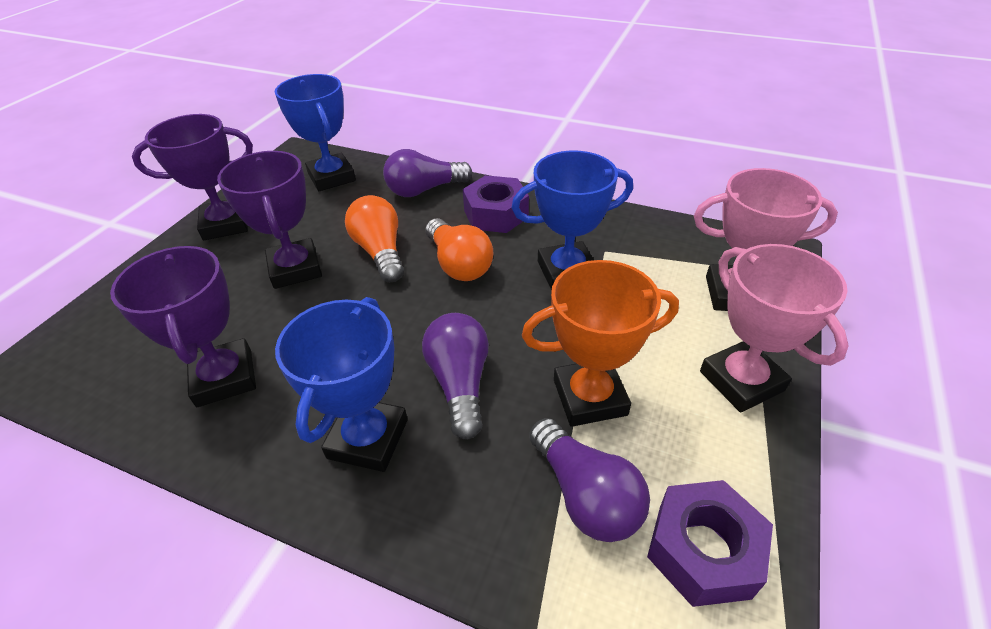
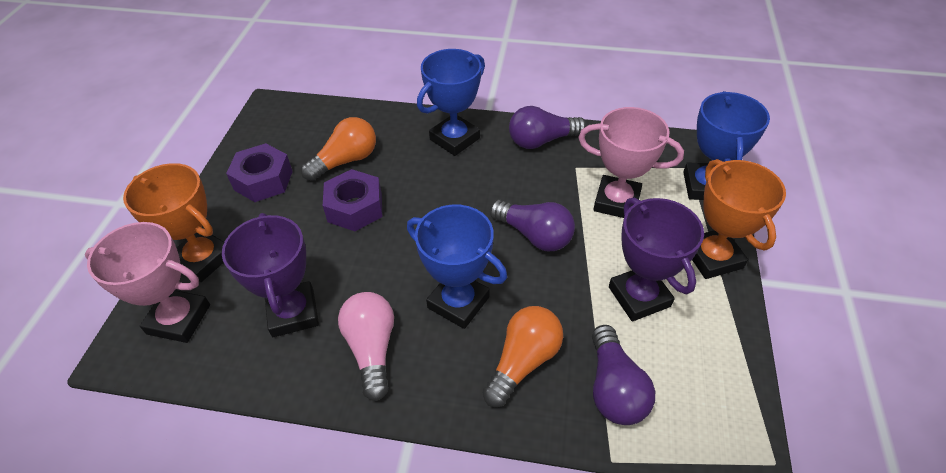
orange trophy: 1 -> 2
pink light bulb: 0 -> 1
purple trophy: 3 -> 2

